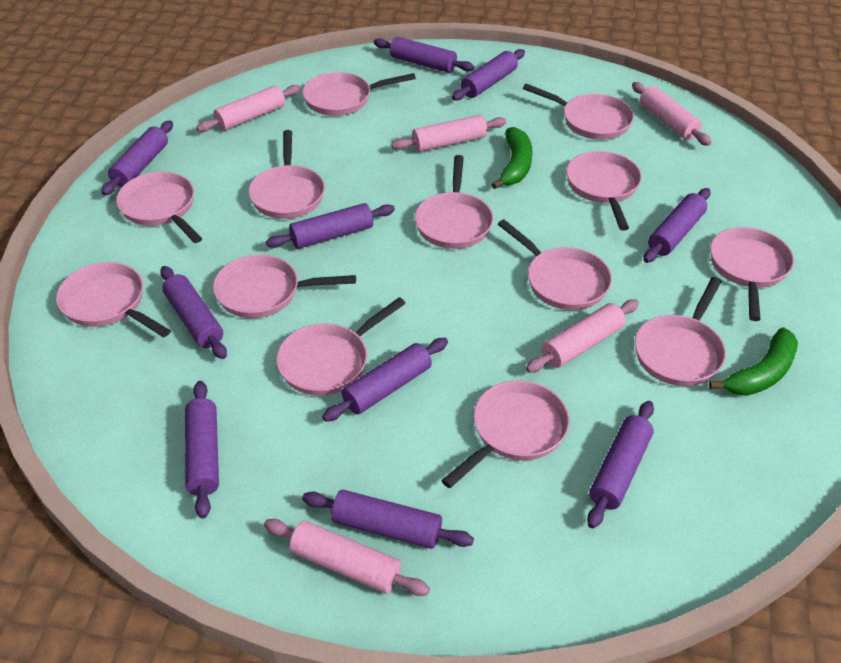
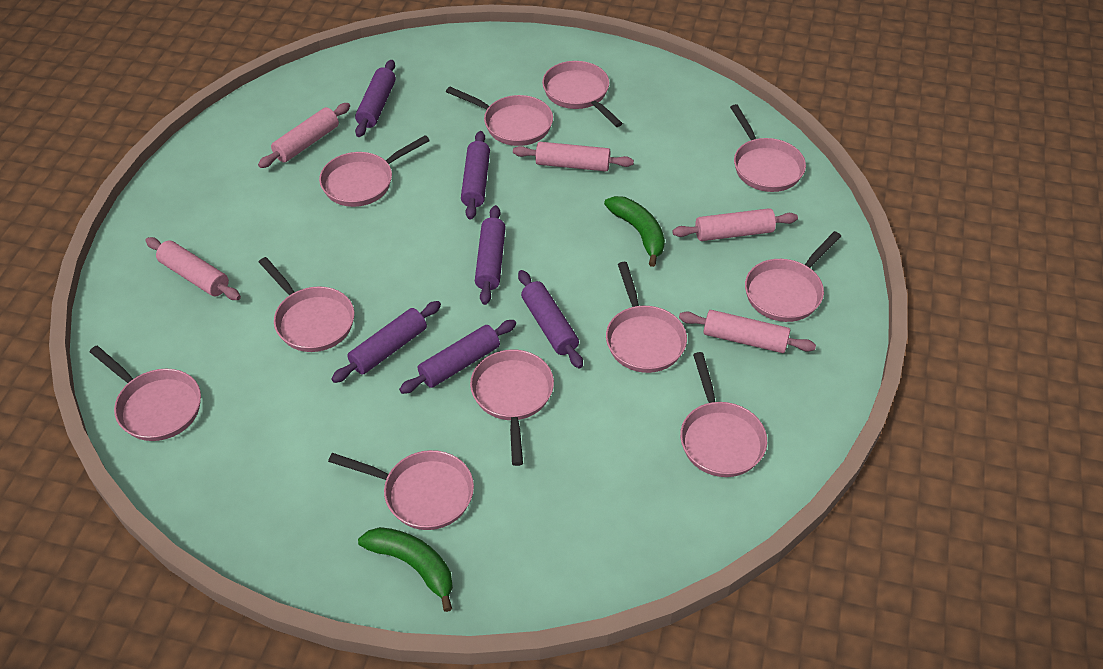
pink pan: 13 -> 11
purple rolling pin: 10 -> 6

